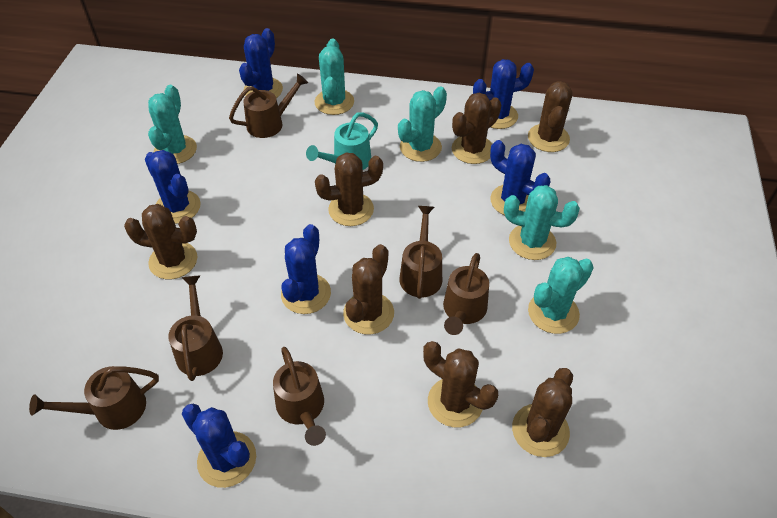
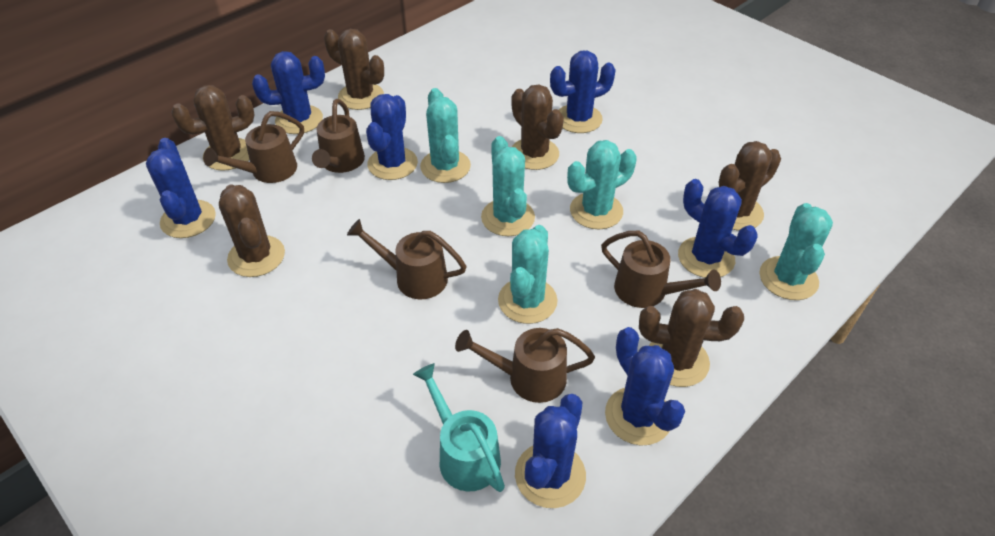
blue cactus: 6 -> 7
brown cactus: 7 -> 6
brown watering can: 6 -> 5

